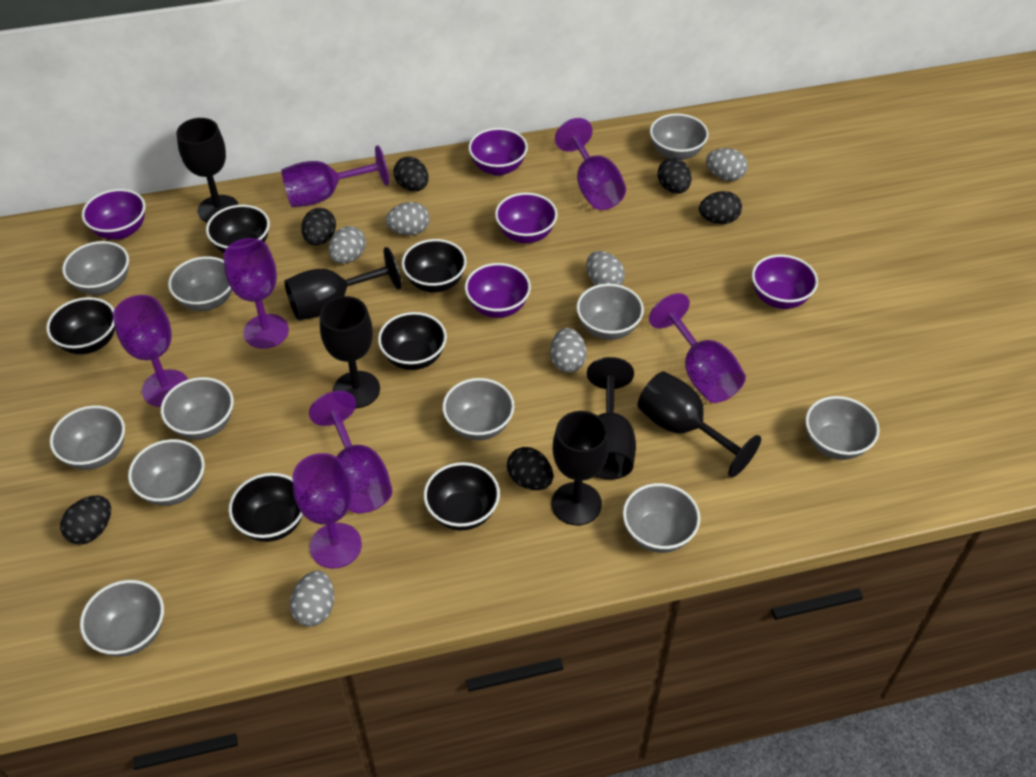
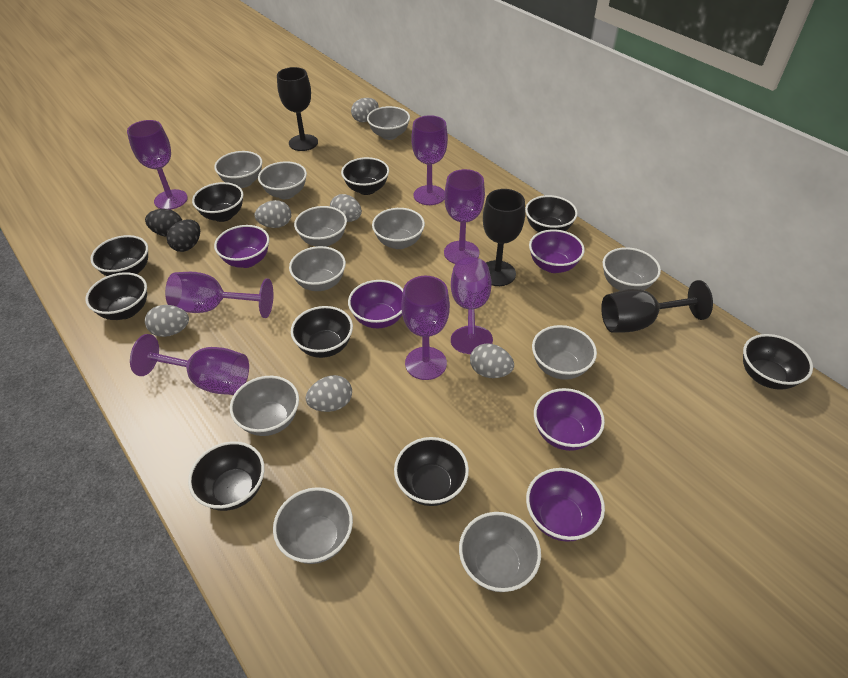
black bowl: 6 -> 9
black egg: 6 -> 2
black goblet: 6 -> 3

